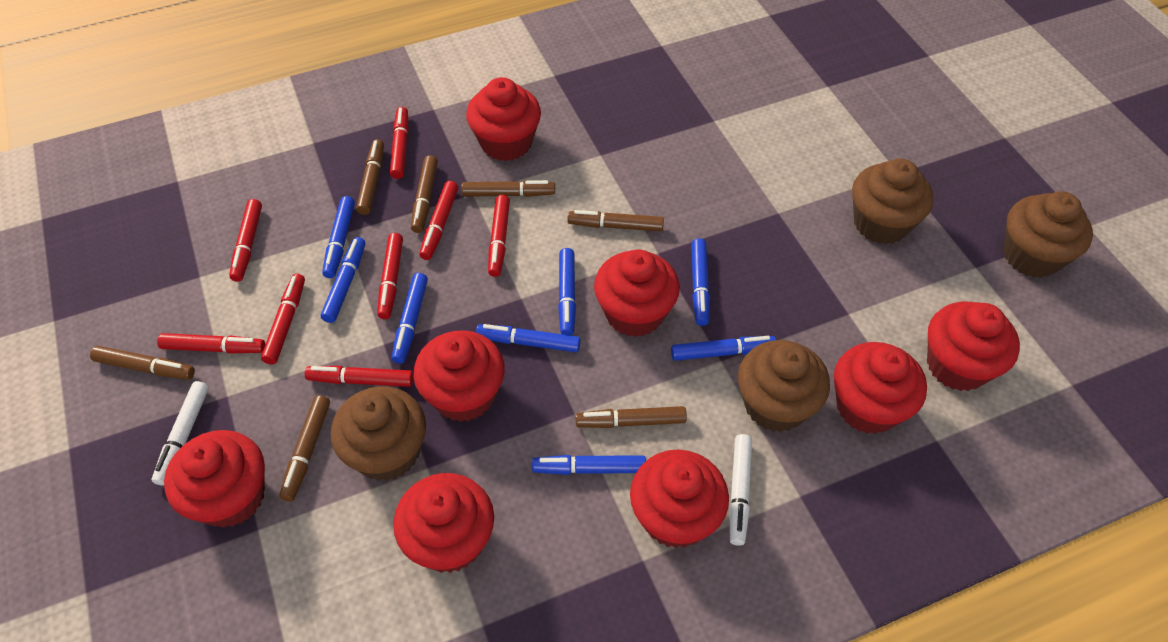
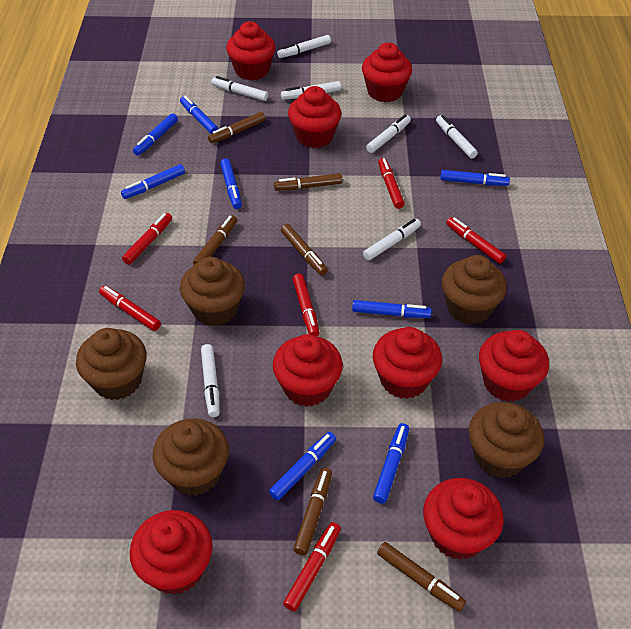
brown cupcake: 4 -> 5
brown marker: 7 -> 6
red marker: 8 -> 6
white marker: 2 -> 7

